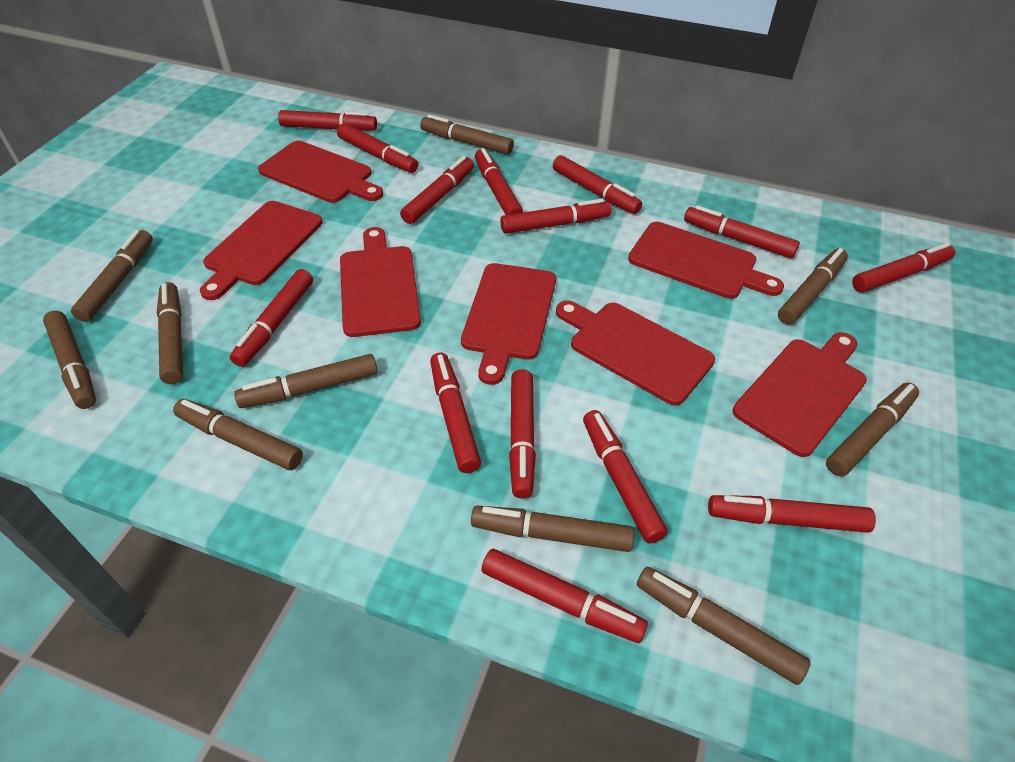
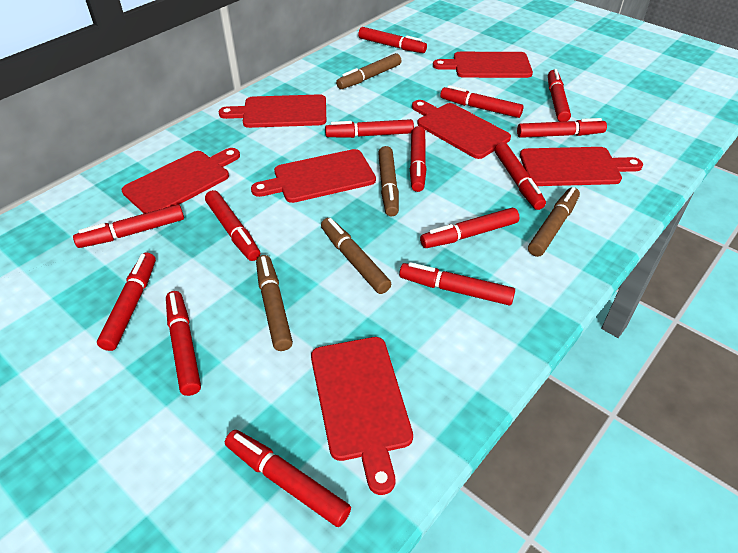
brown marker: 10 -> 5

